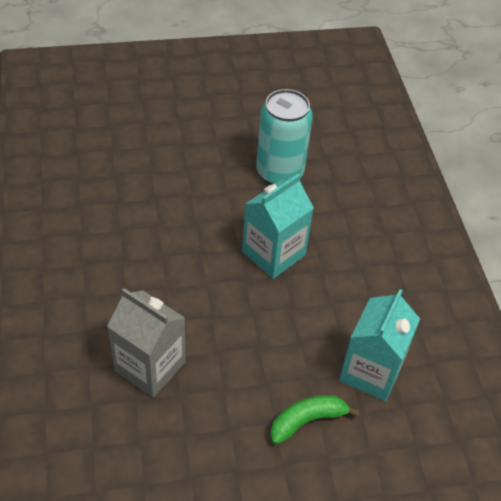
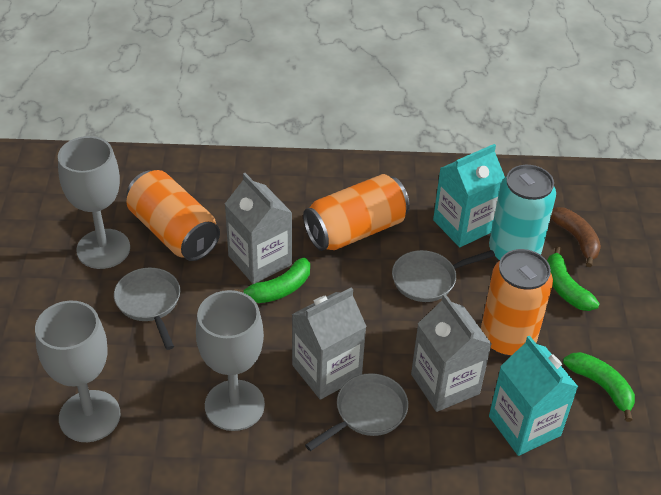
brown banana: 0 -> 1
green banana: 1 -> 3
grey carton: 1 -> 3
grey goblet: 0 -> 3
grey pan: 0 -> 3
orange can: 0 -> 3

